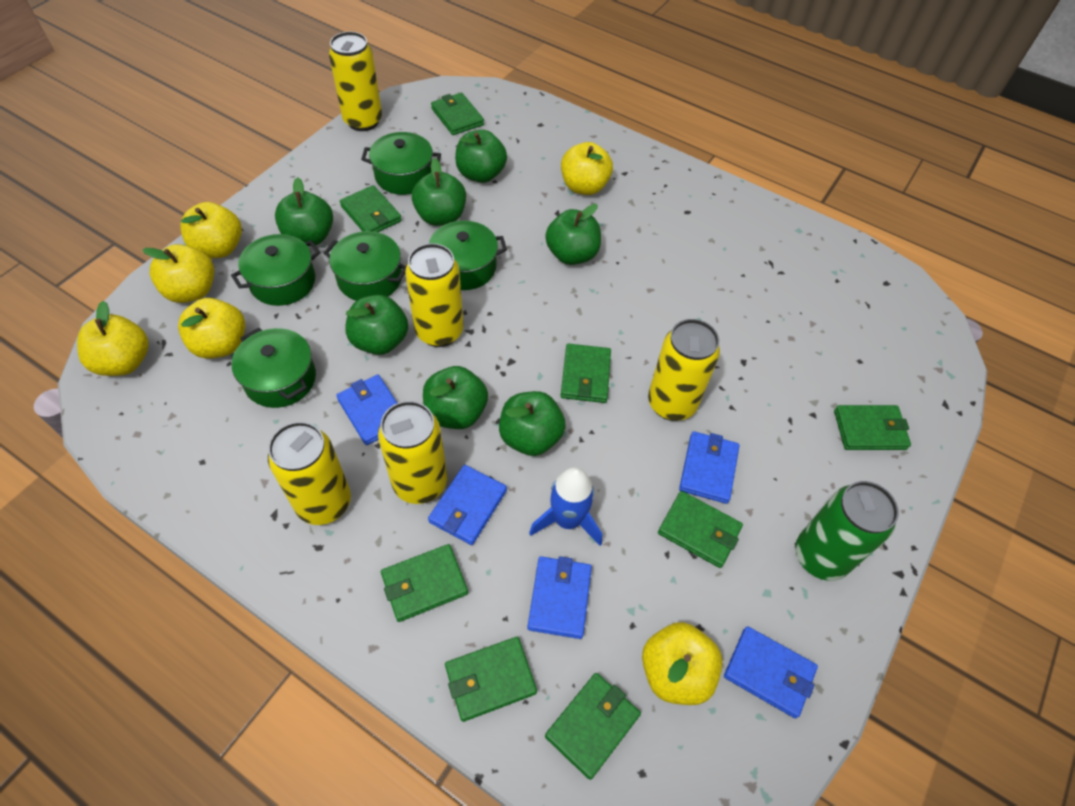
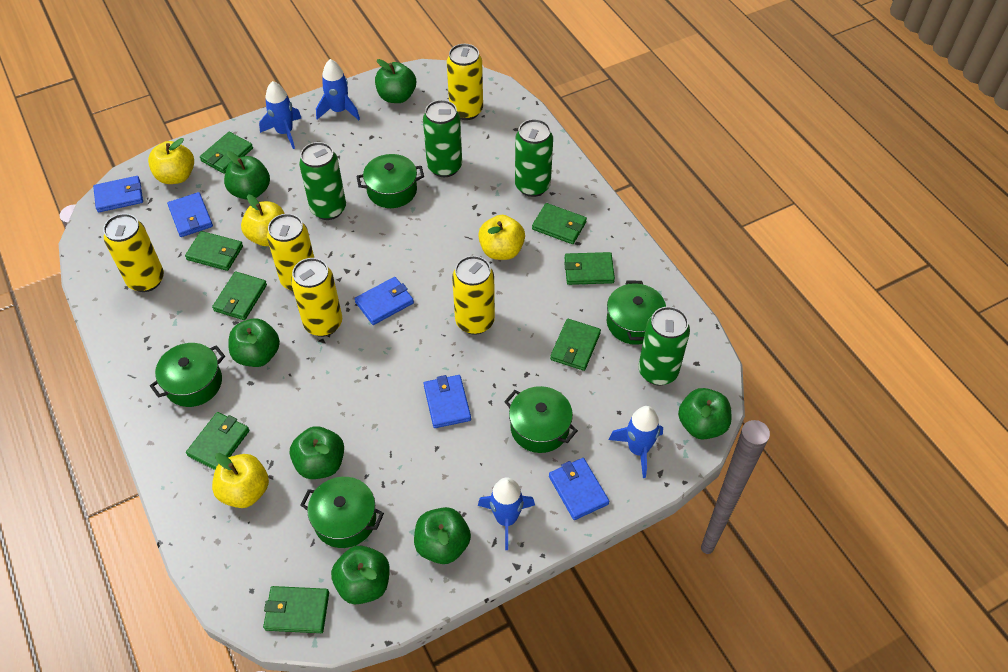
blue rocket: 1 -> 4
green can: 1 -> 4
yellow apple: 6 -> 4

